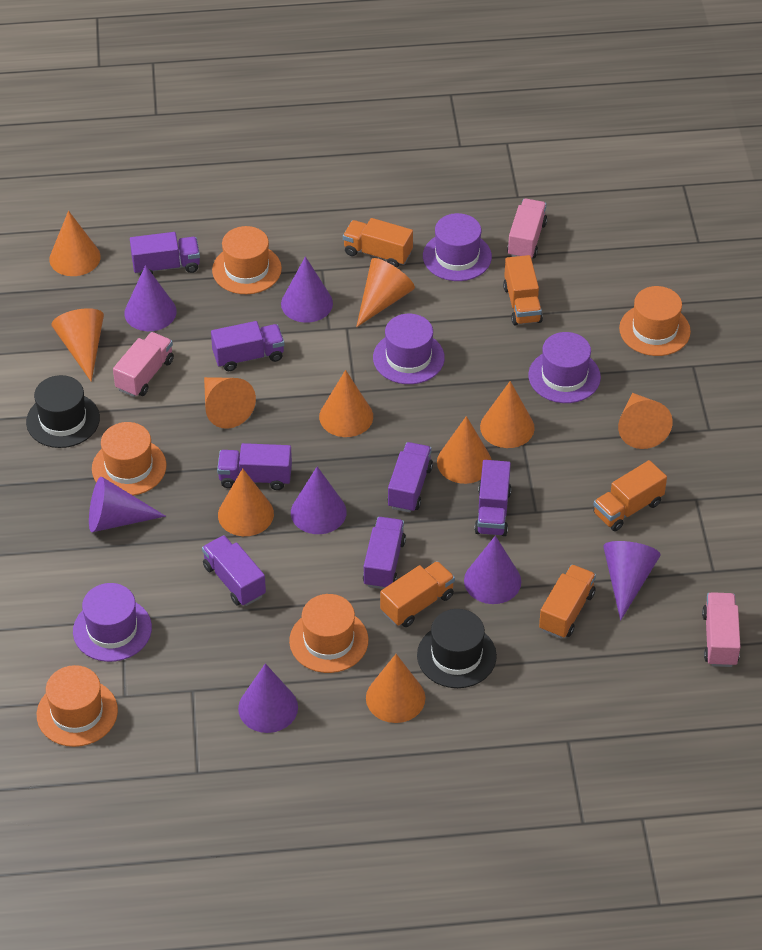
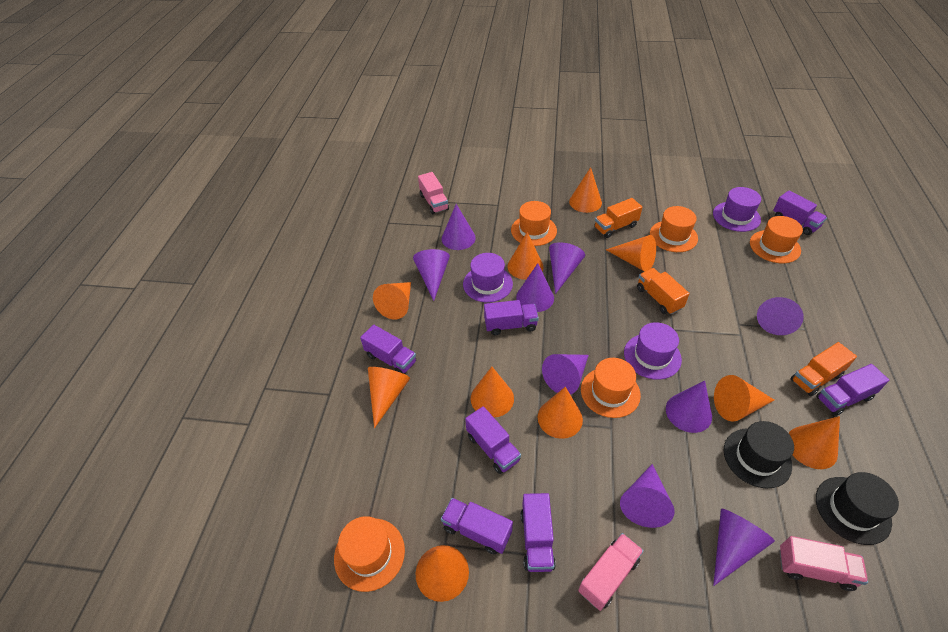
orange truck: 5 -> 3
purple cone: 7 -> 9
purple hat: 4 -> 3

